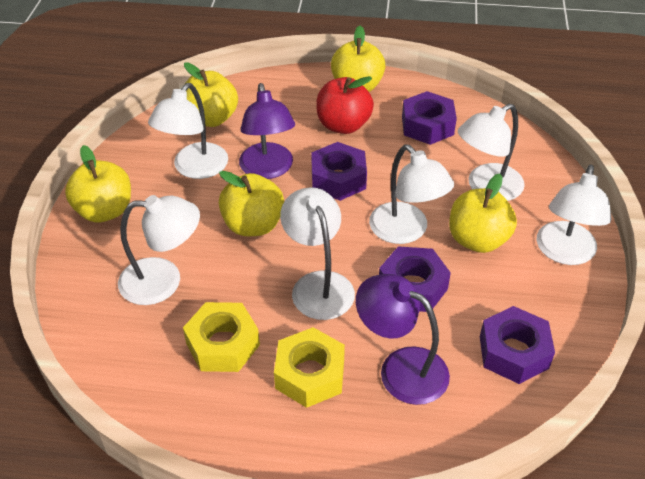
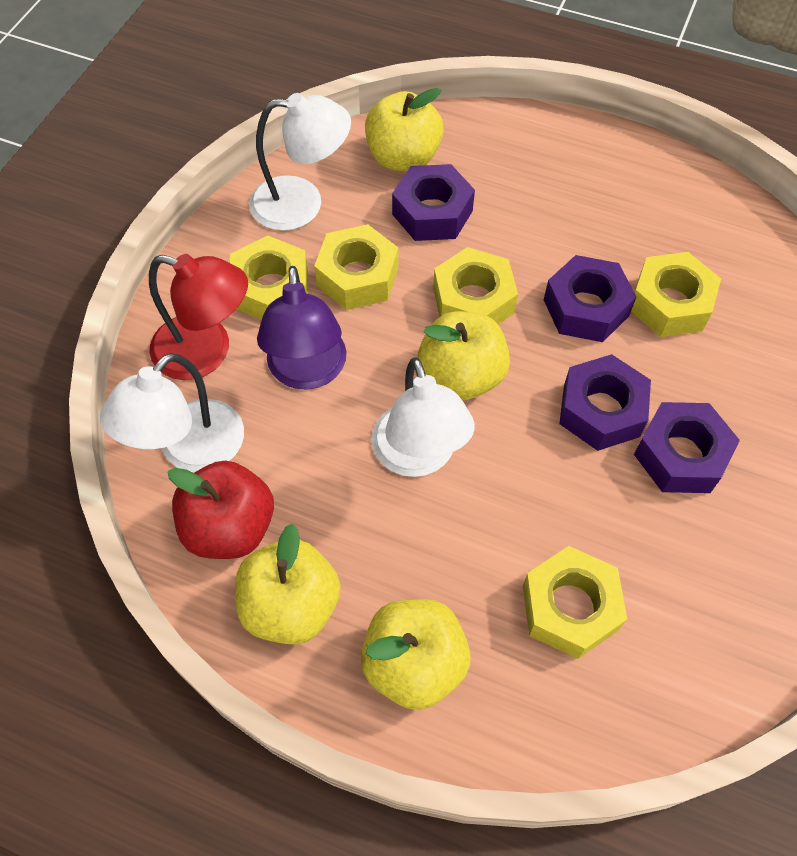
purple lamp: 2 -> 1
red lamp: 0 -> 1
white lamp: 6 -> 3
yellow apple: 5 -> 4
yellow nut: 2 -> 5

